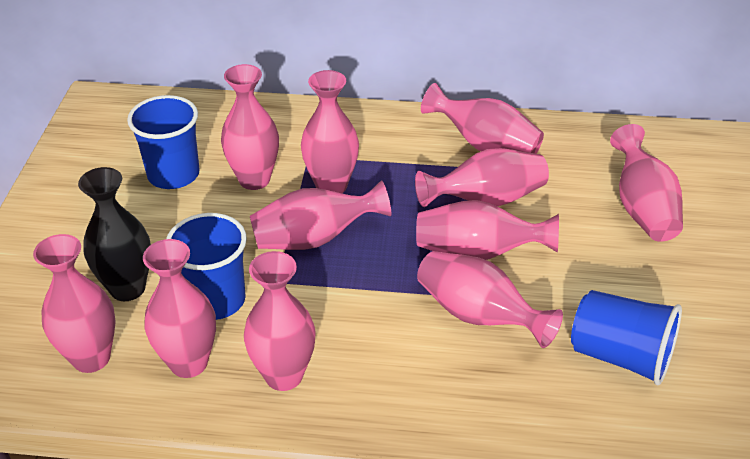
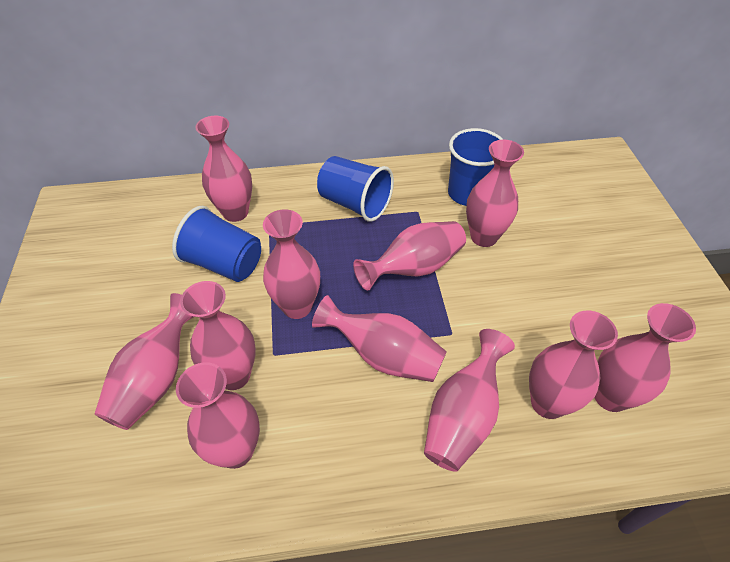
black vase: 1 -> 0

